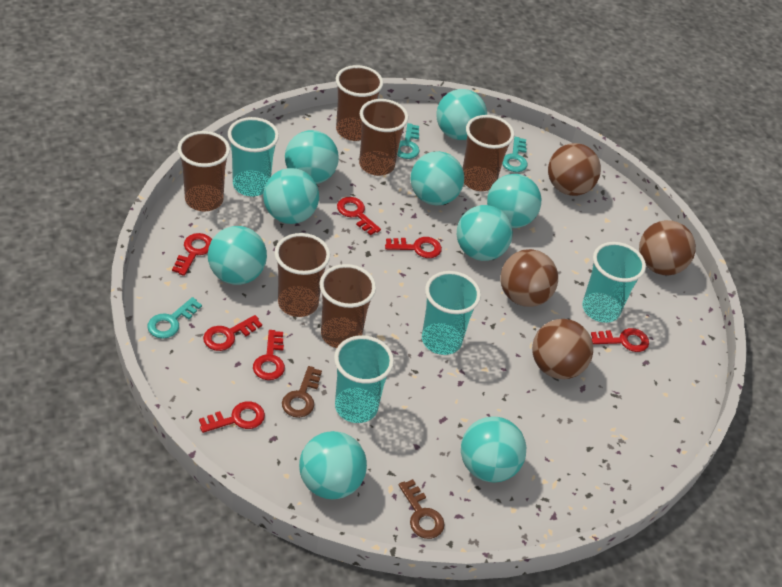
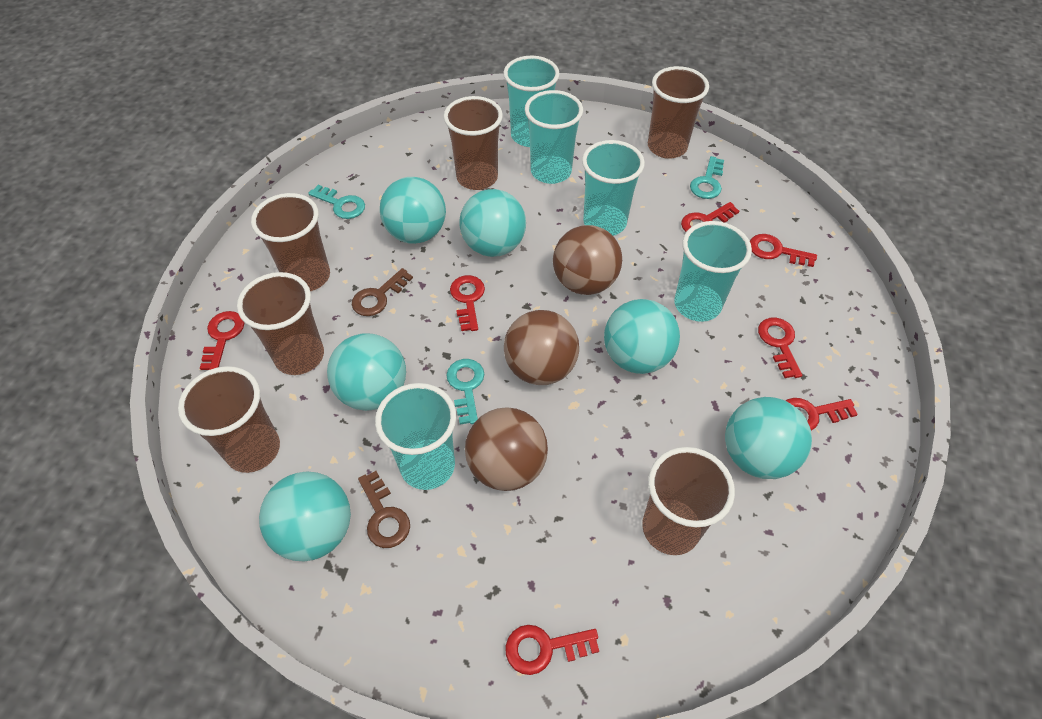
brown ball: 4 -> 3
turquoise ball: 9 -> 6
turquoise cup: 4 -> 5

